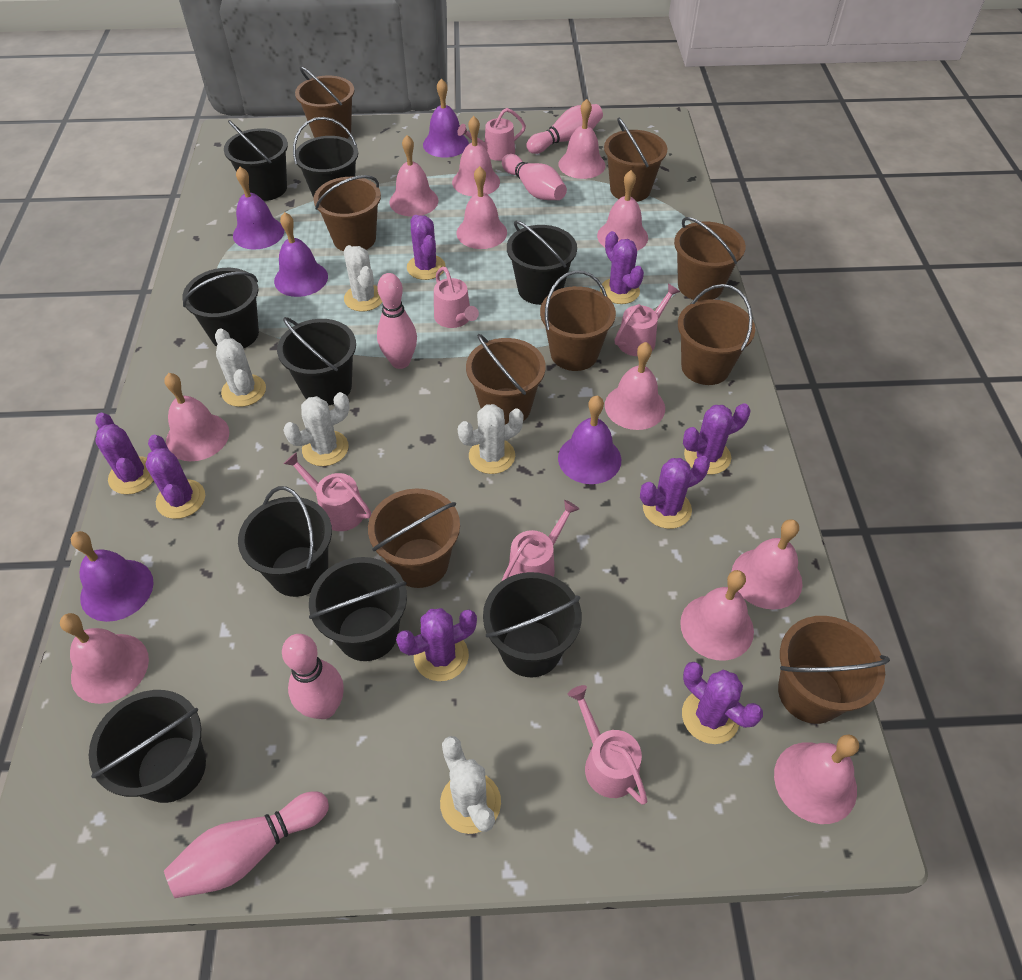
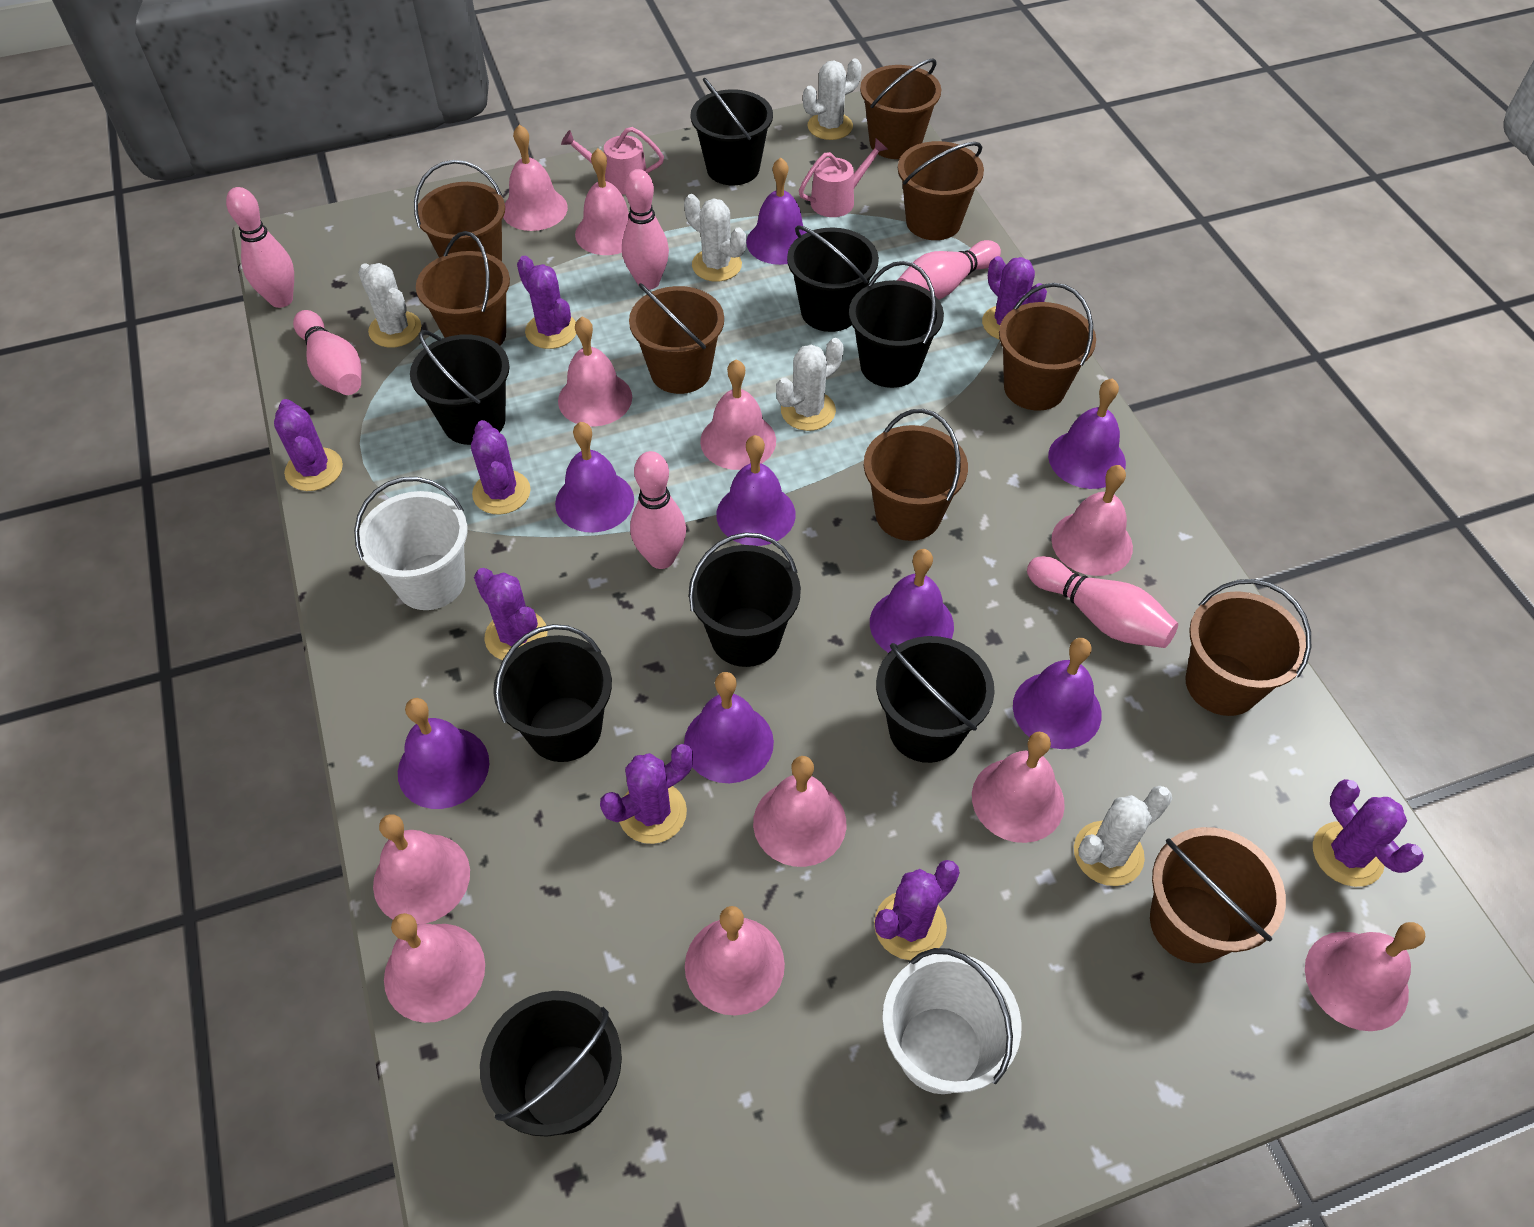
black bucket: 9 -> 8
pink bowling pin: 5 -> 6
pink watering can: 6 -> 2
purple bell: 5 -> 8
white bucket: 0 -> 2

